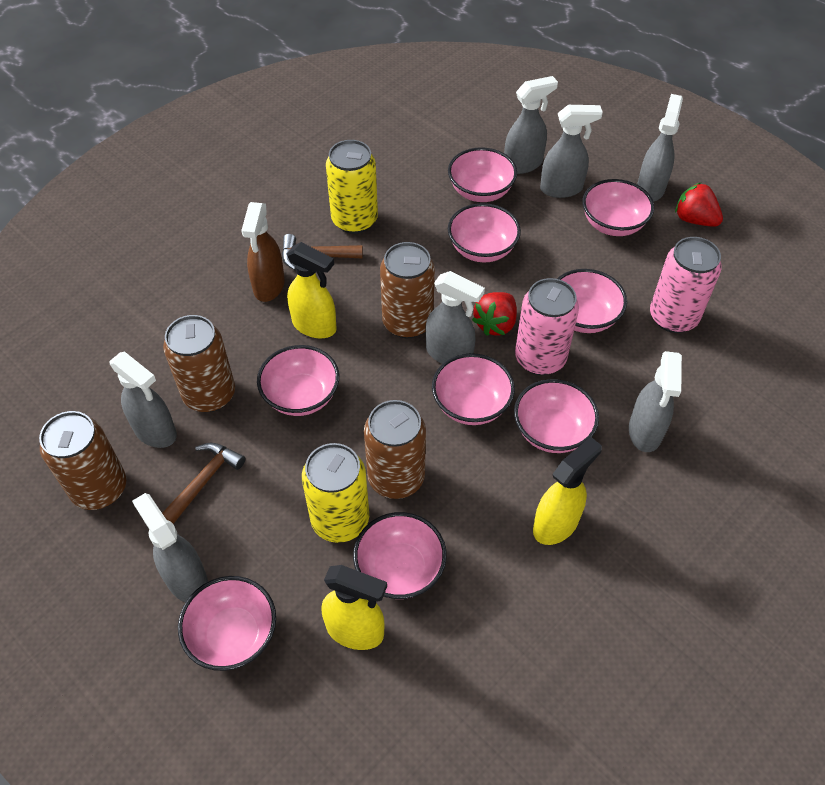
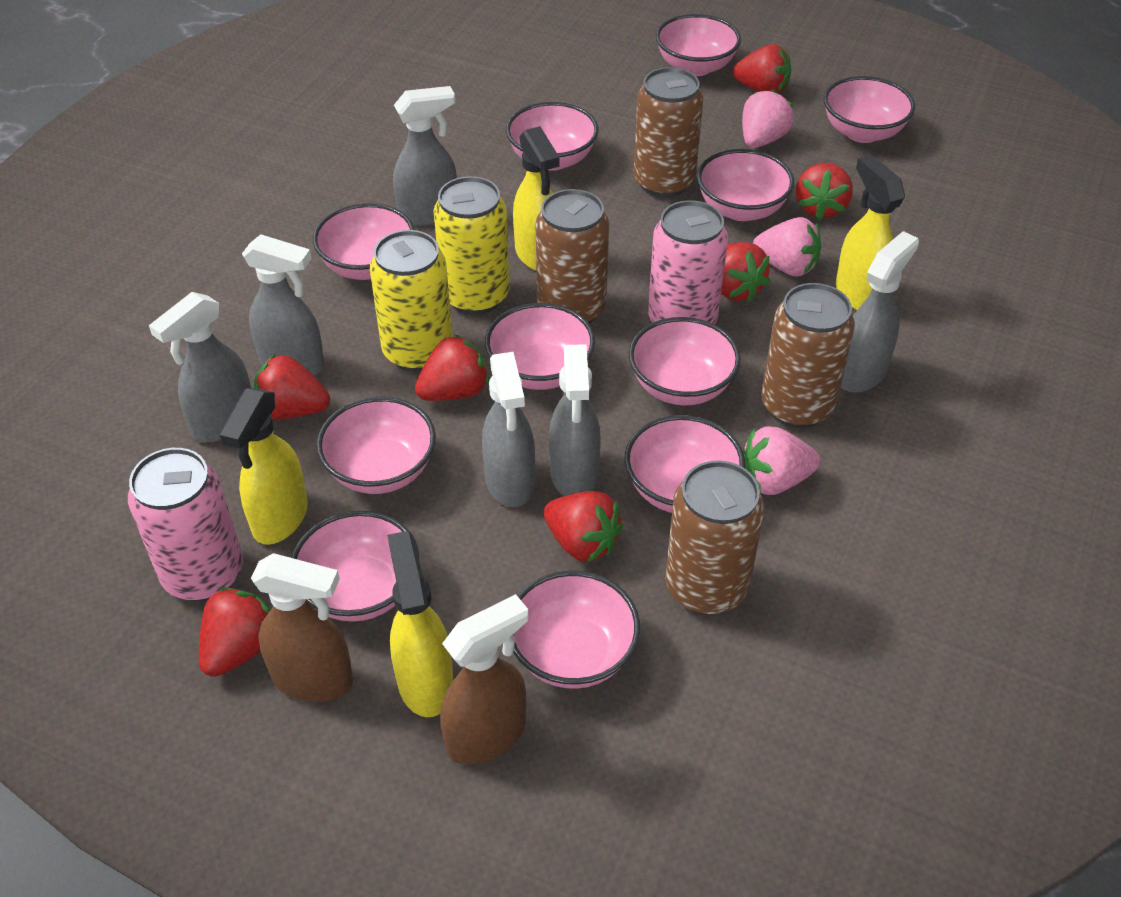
brown hammer: 2 -> 0
brown spray bottle: 1 -> 2
grey spray bottle: 7 -> 6
pink bowl: 9 -> 11
pink strawberry: 0 -> 3
red strawberry: 2 -> 7
yellow spray bottle: 3 -> 4

